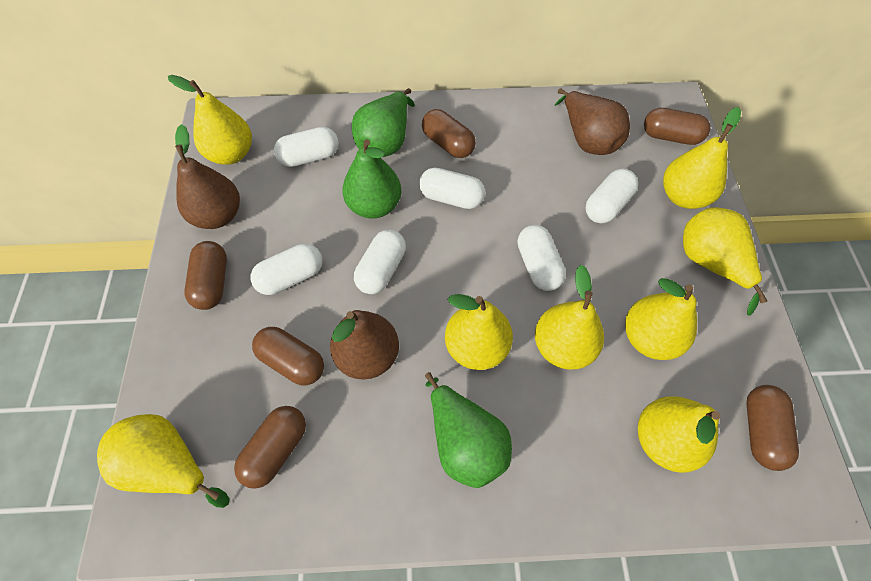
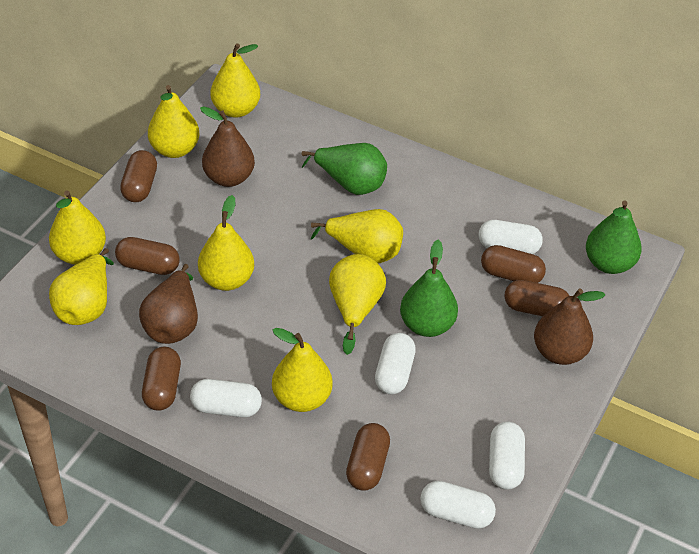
white capsule: 6 -> 5

